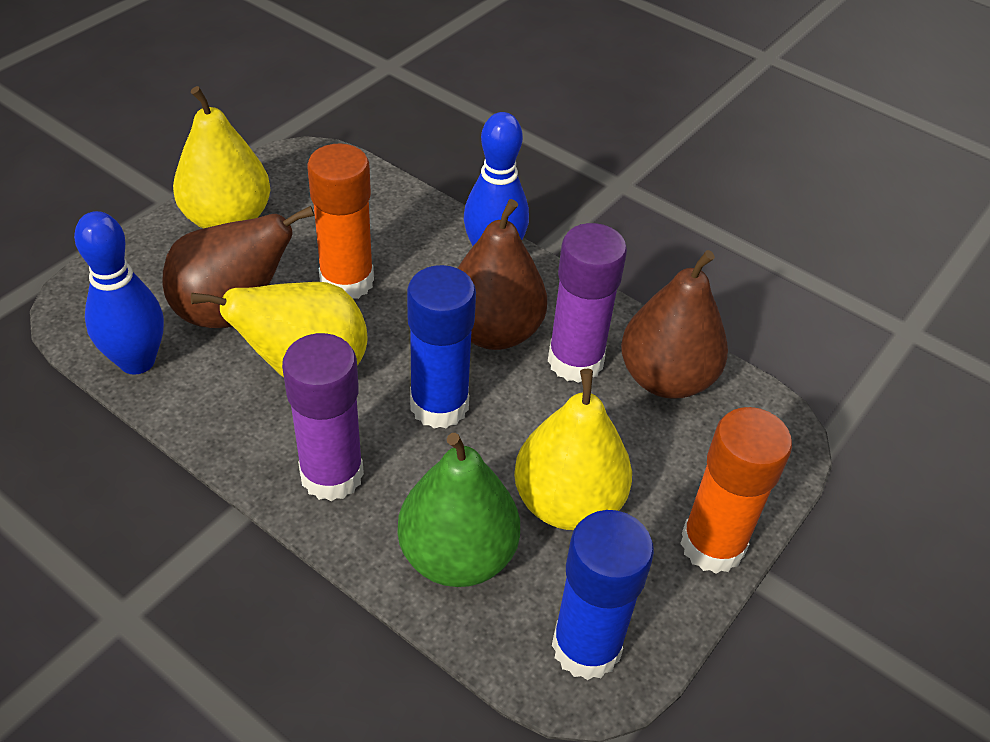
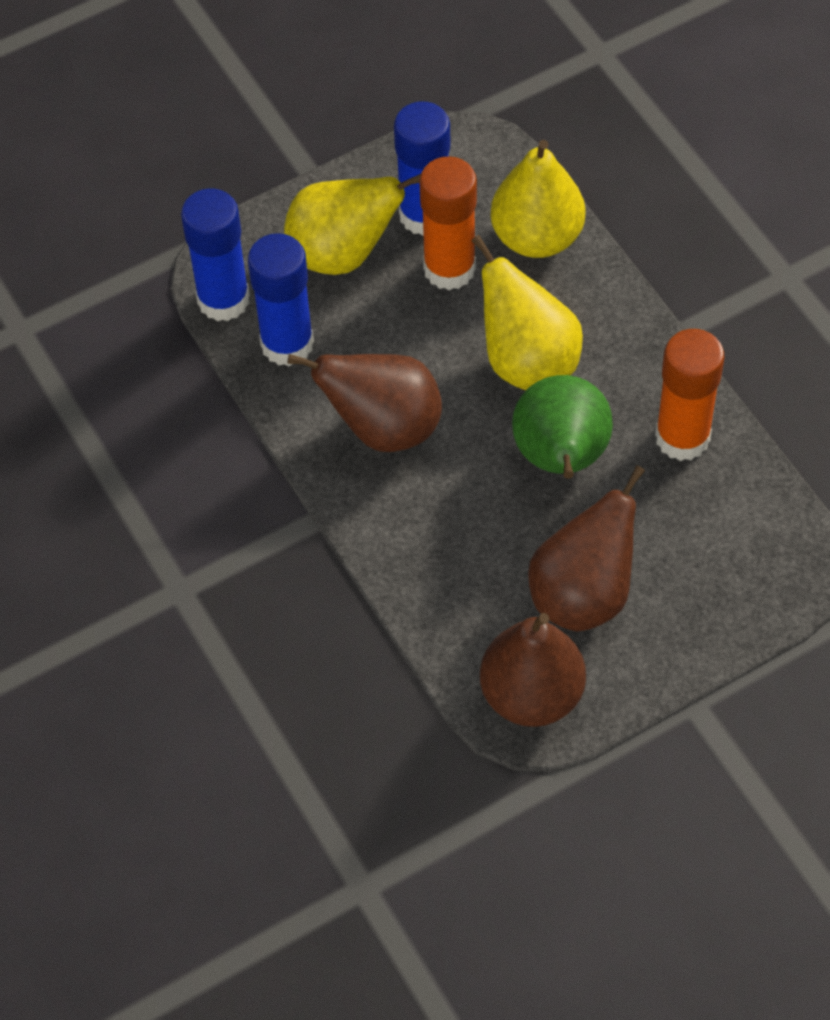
blue bowling pin: 2 -> 0
blue glue stick: 2 -> 3
purple glue stick: 2 -> 0

